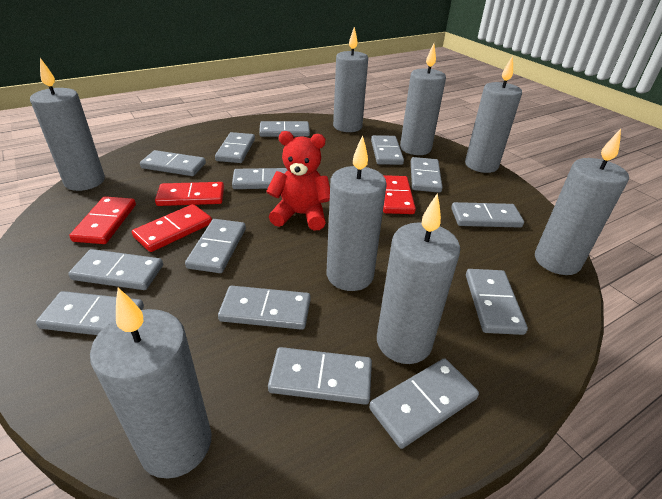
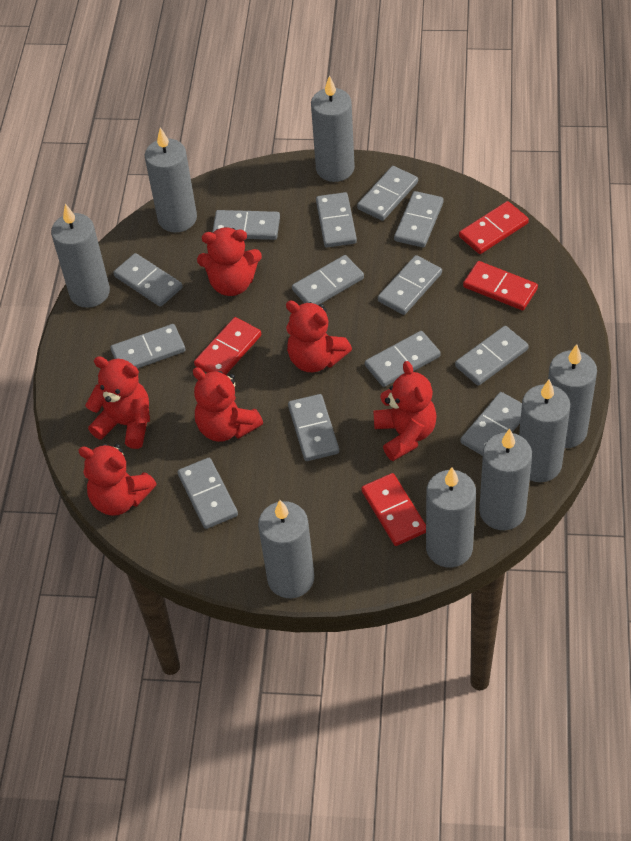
grey domino: 14 -> 13
red teddy bear: 1 -> 6

